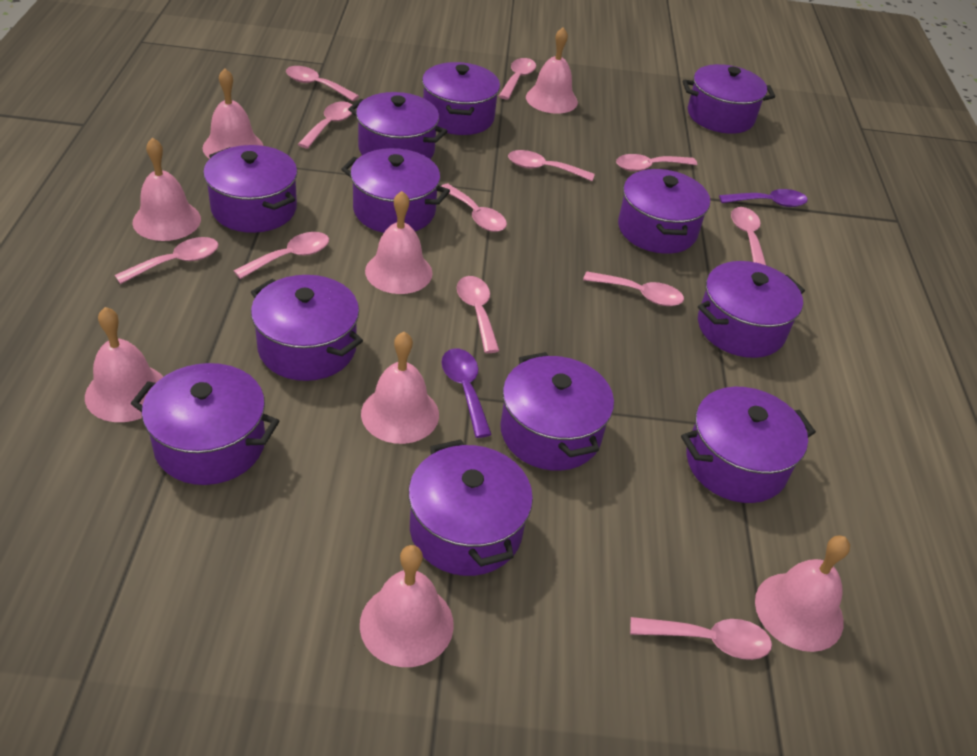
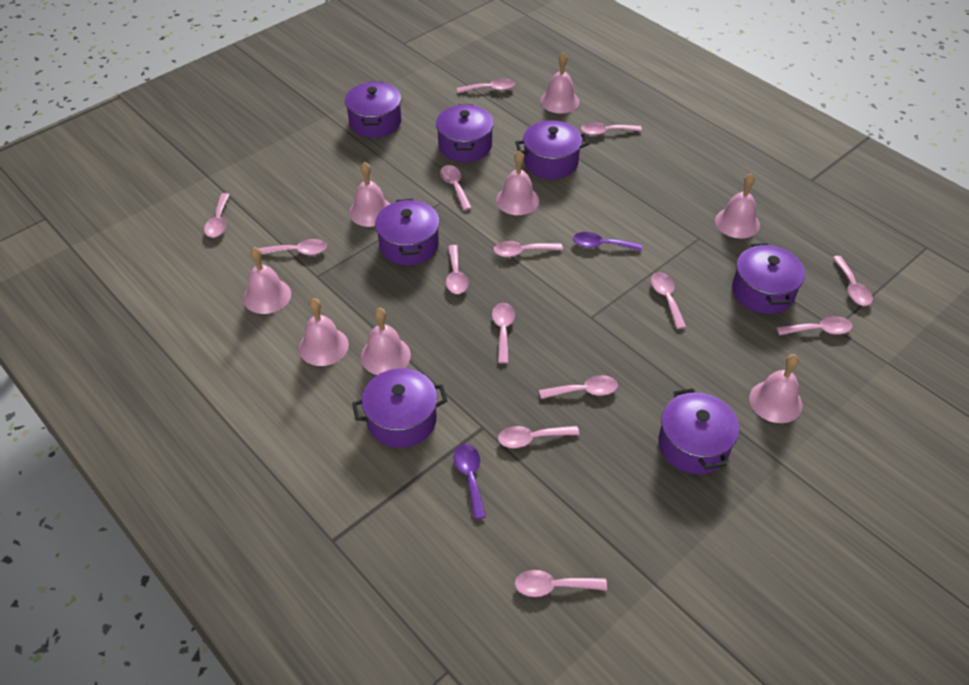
pink spoon: 12 -> 14
purple pot: 12 -> 7

